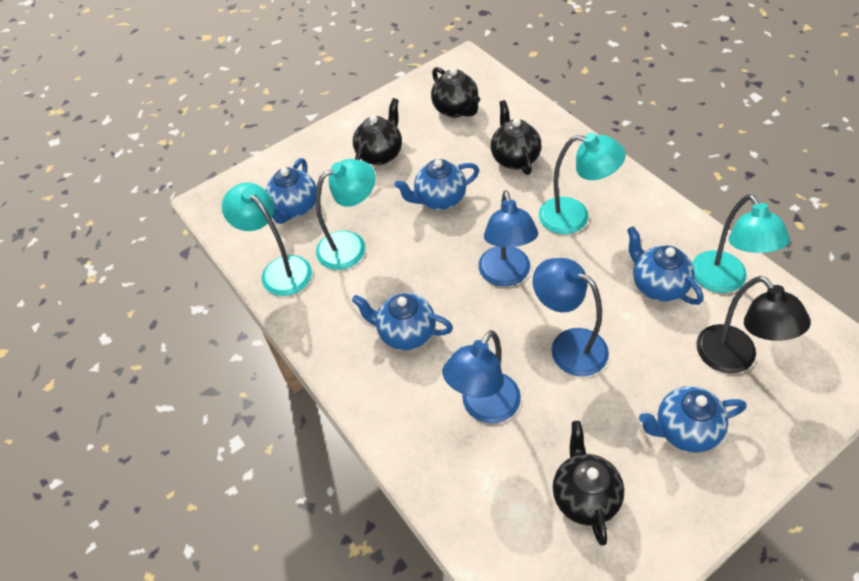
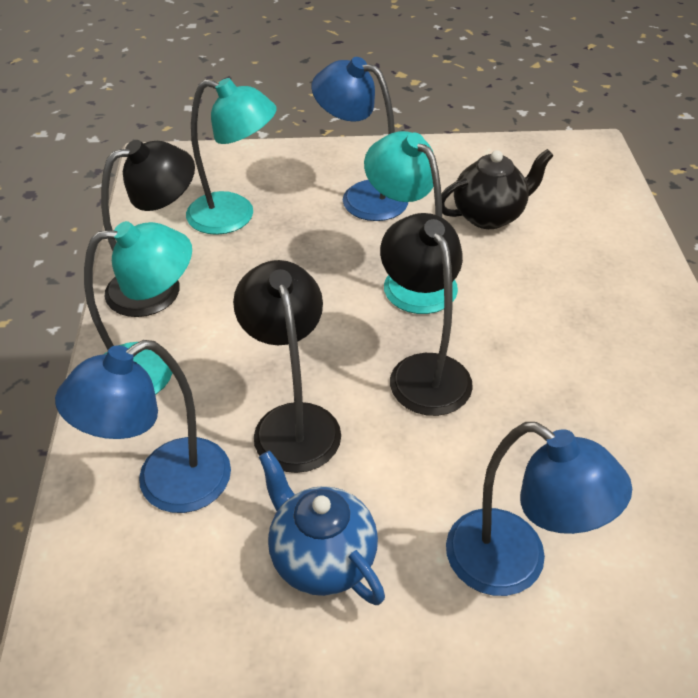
black lamp: 1 -> 3
black teapot: 4 -> 1
blue teapot: 5 -> 1
turquoise lamp: 4 -> 3

